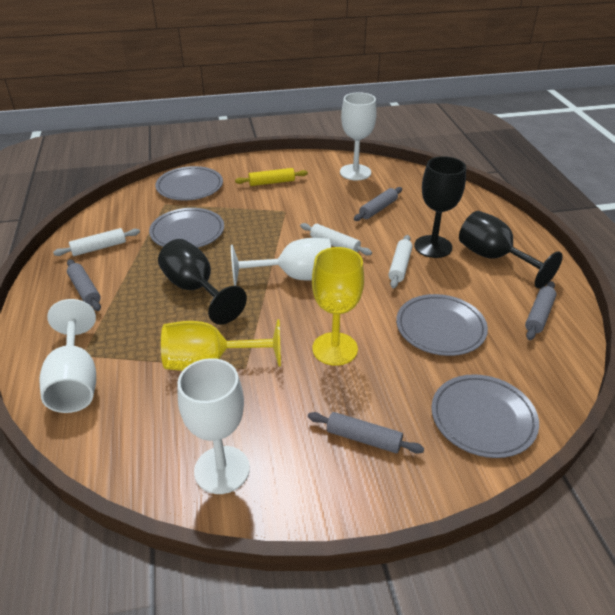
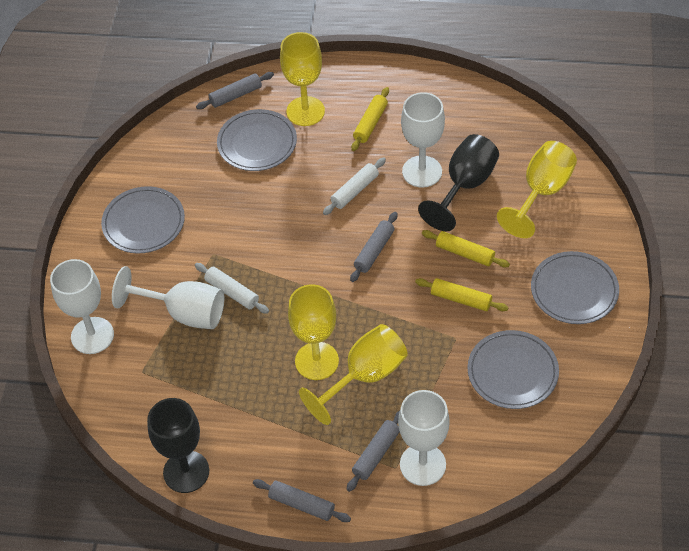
black goblet: 3 -> 2
white rolling pin: 3 -> 2
yellow goblet: 2 -> 4
yellow rolling pin: 1 -> 3

